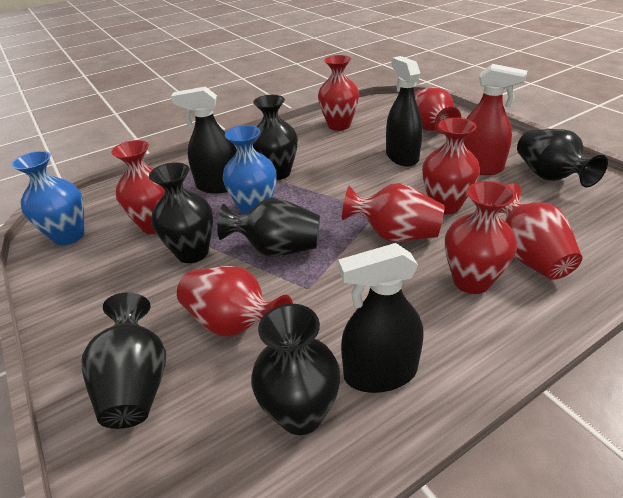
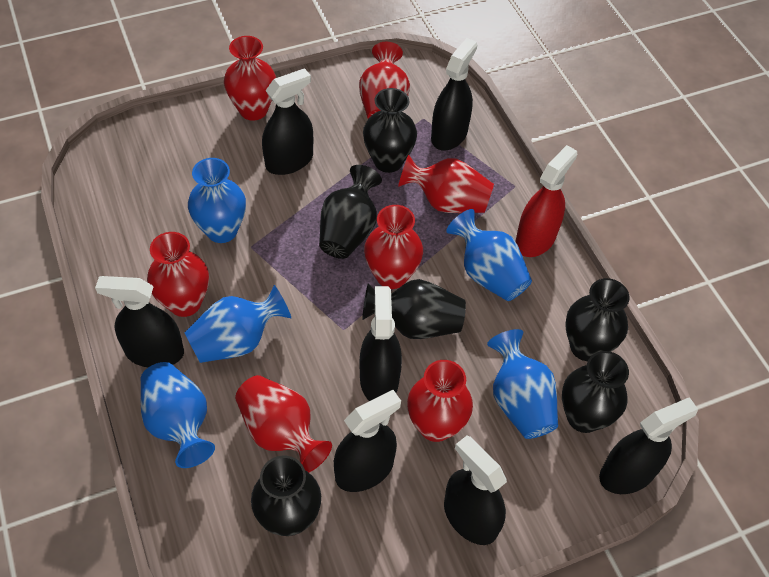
black spray bottle: 3 -> 7
blue vase: 2 -> 5
red vase: 8 -> 7

